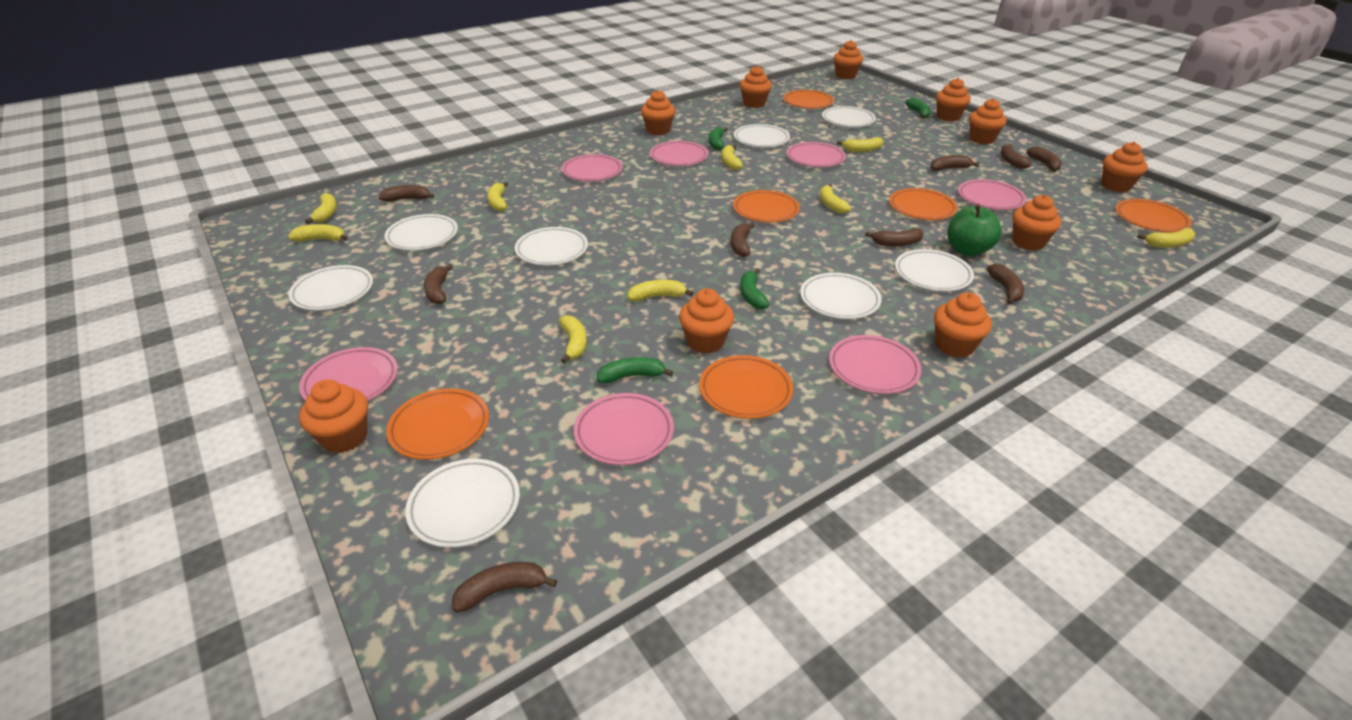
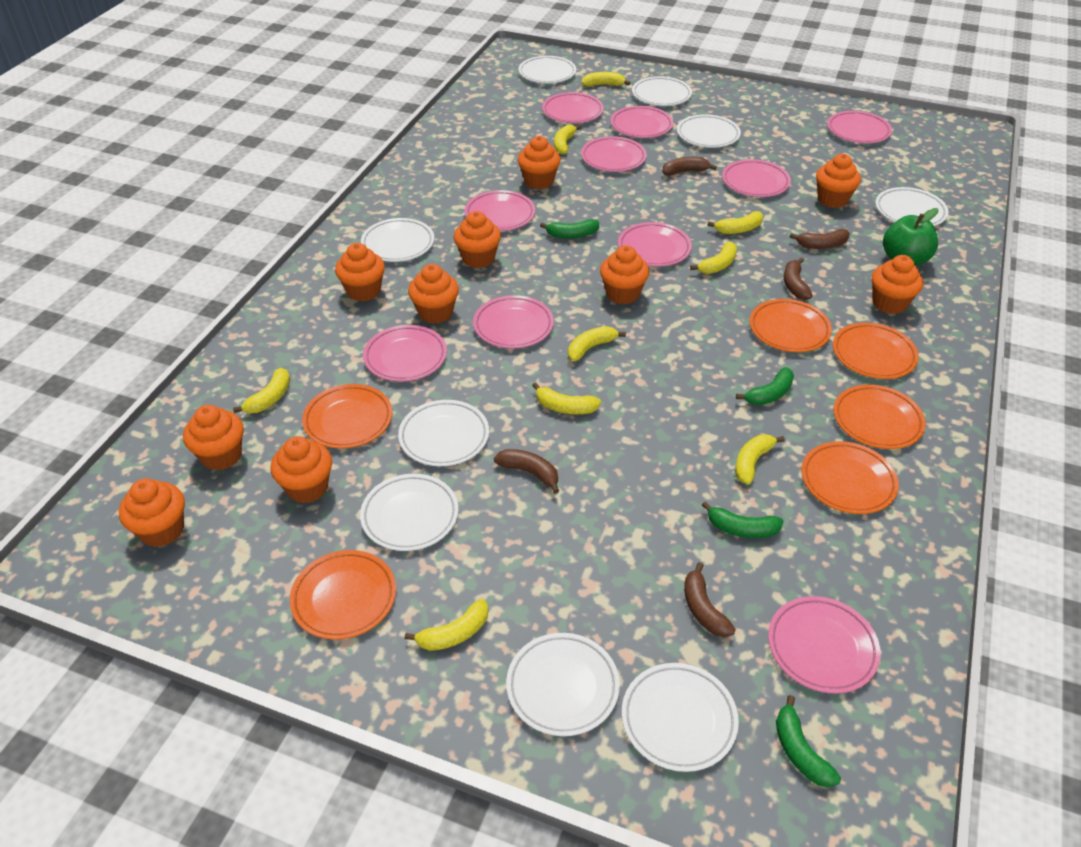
brown banana: 9 -> 5
pink plate: 7 -> 10
white plate: 8 -> 9

